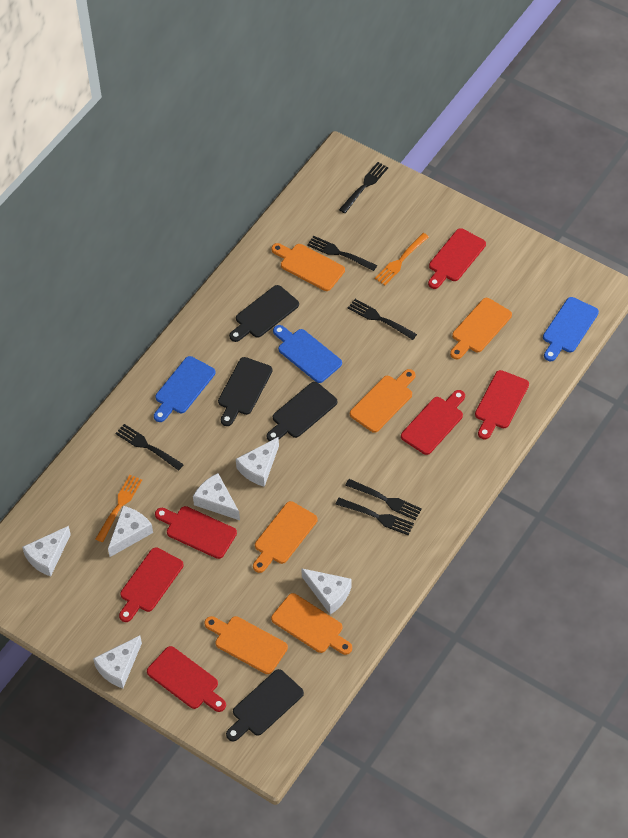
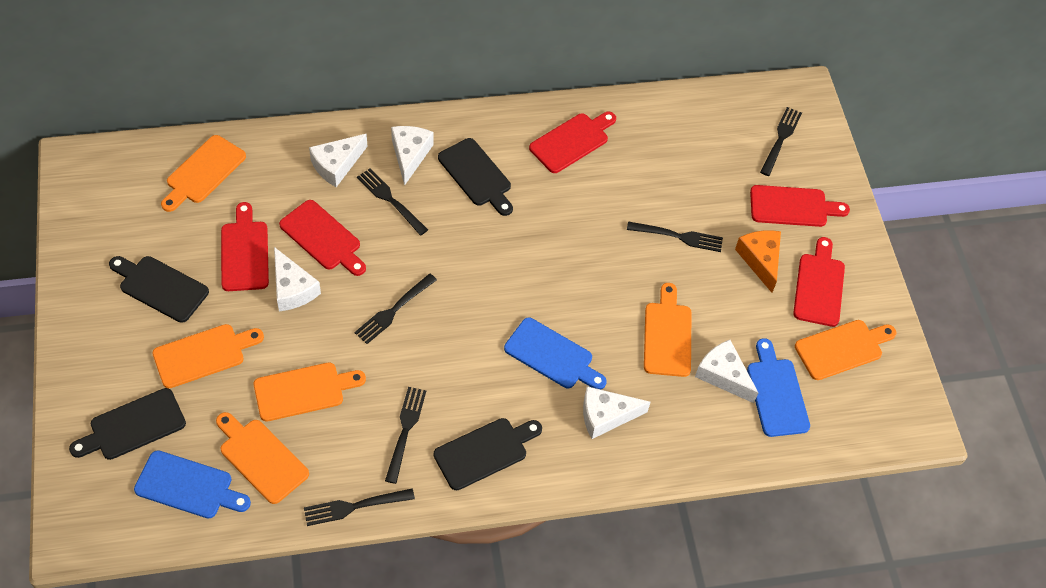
orange cheese: 0 -> 1
orange fork: 2 -> 0
red cutting board: 6 -> 5
white cheese: 6 -> 5

